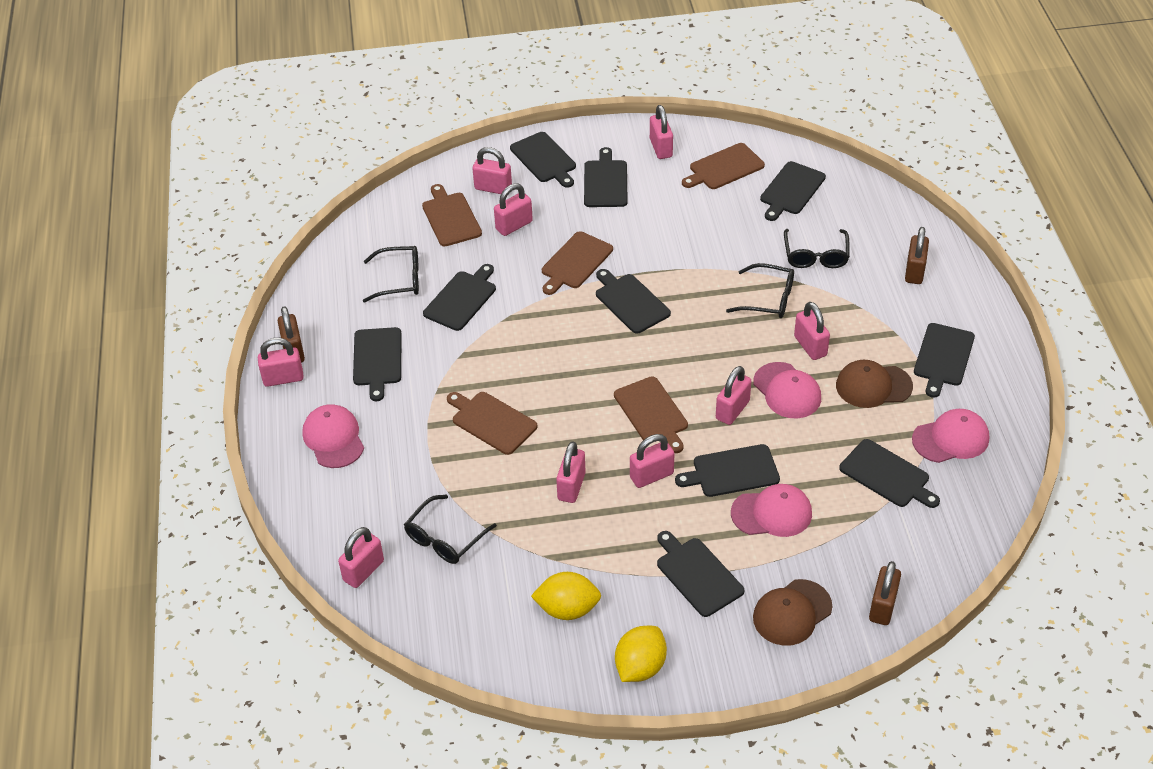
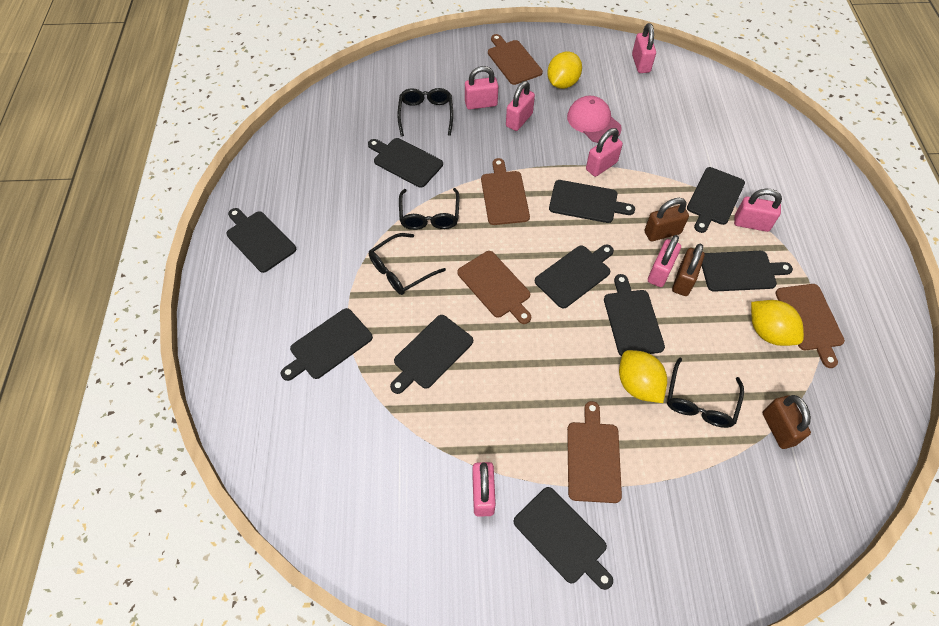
brown cap: 2 -> 0
pink cap: 4 -> 1
pink padlock: 9 -> 7
yellow lemon: 2 -> 3

